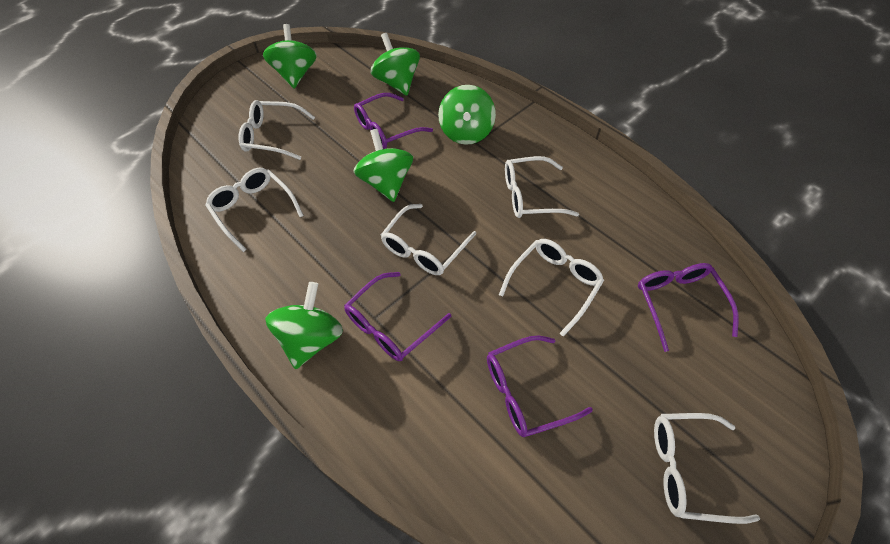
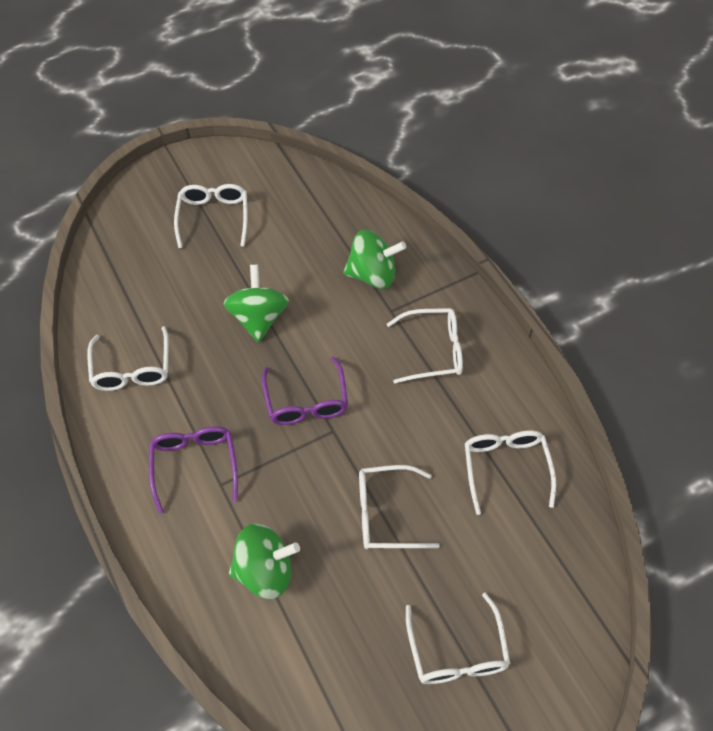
green spinning top: 5 -> 3
purple glasses: 4 -> 2

